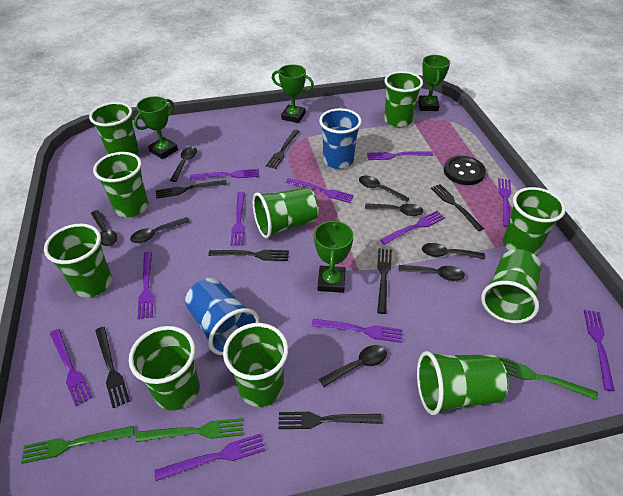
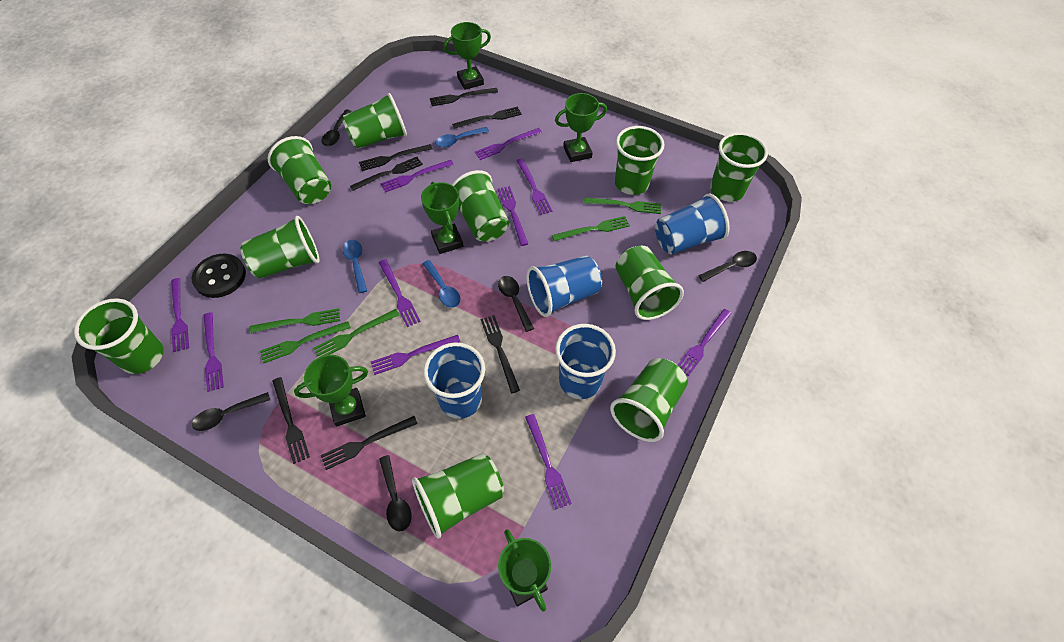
black spoon: 8 -> 5
blue cup: 2 -> 4
blue spoon: 0 -> 3
green fork: 3 -> 5
green trophy: 4 -> 5
purple fork: 11 -> 10

